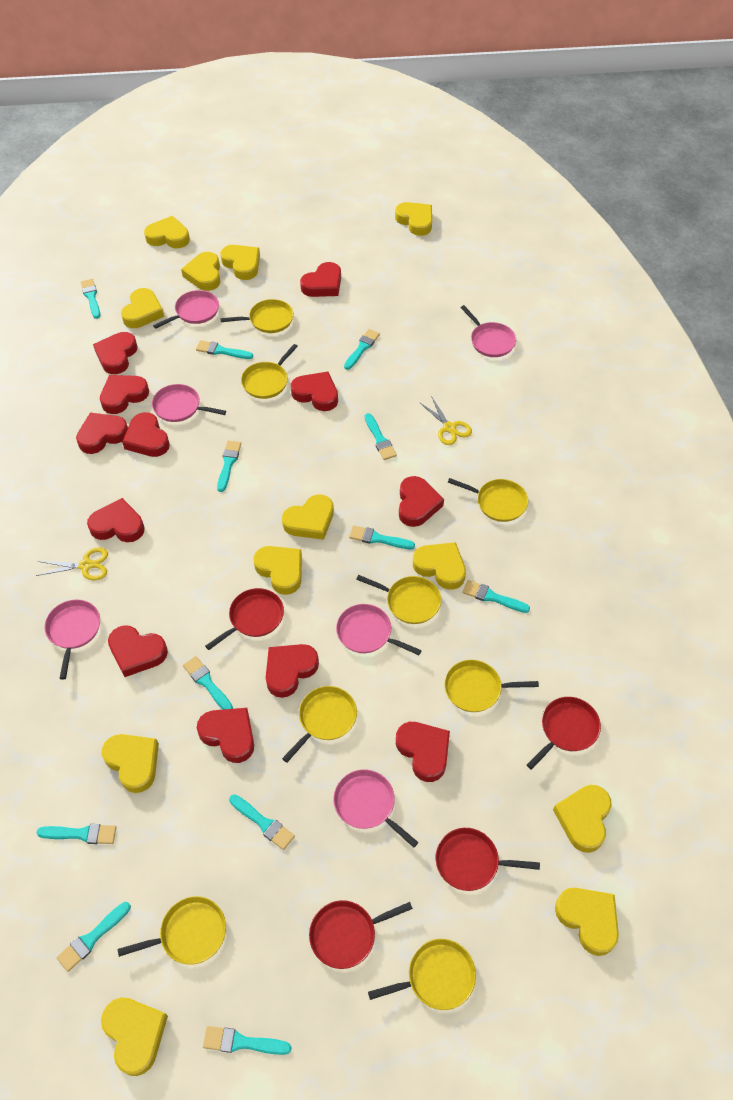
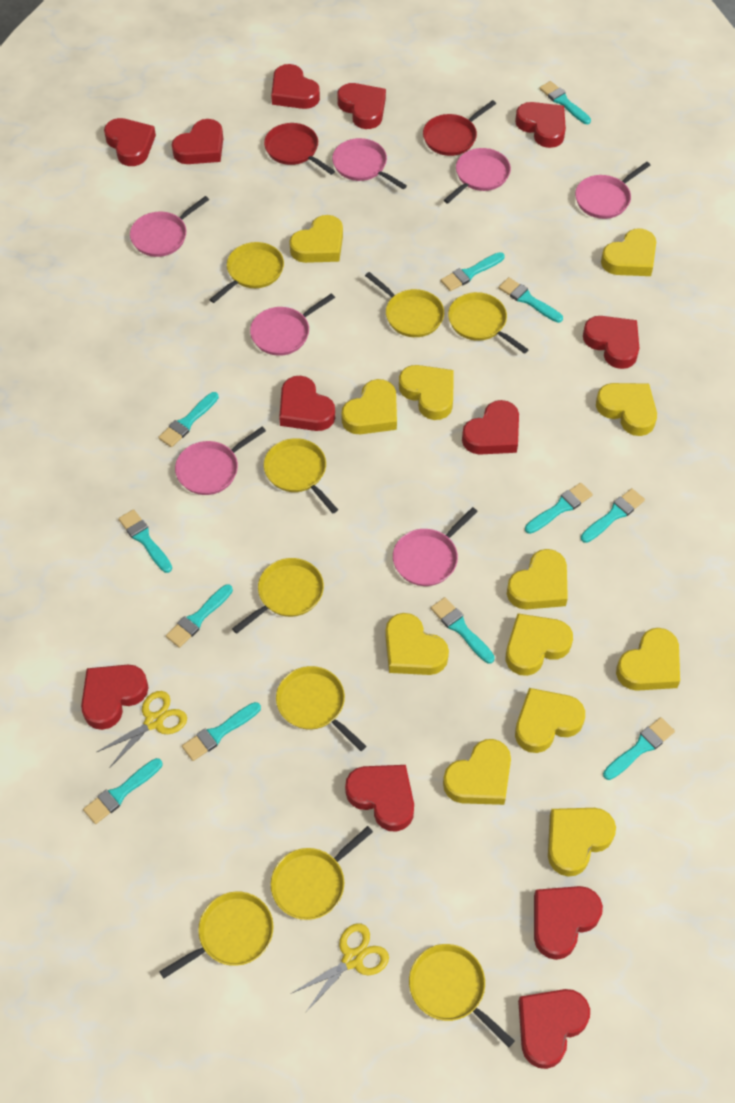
pink pan: 6 -> 7
red pan: 4 -> 2
yellow pan: 8 -> 9

